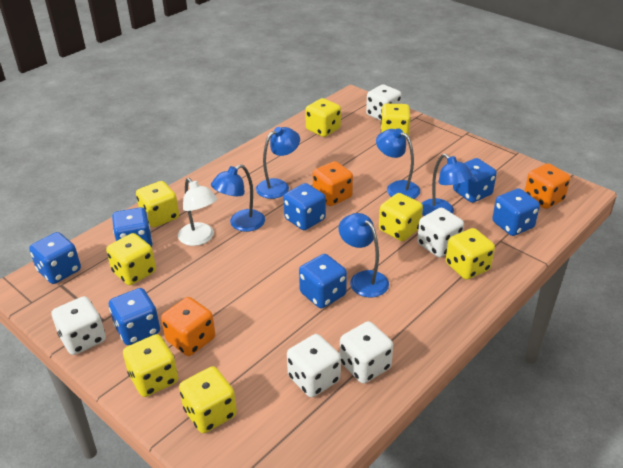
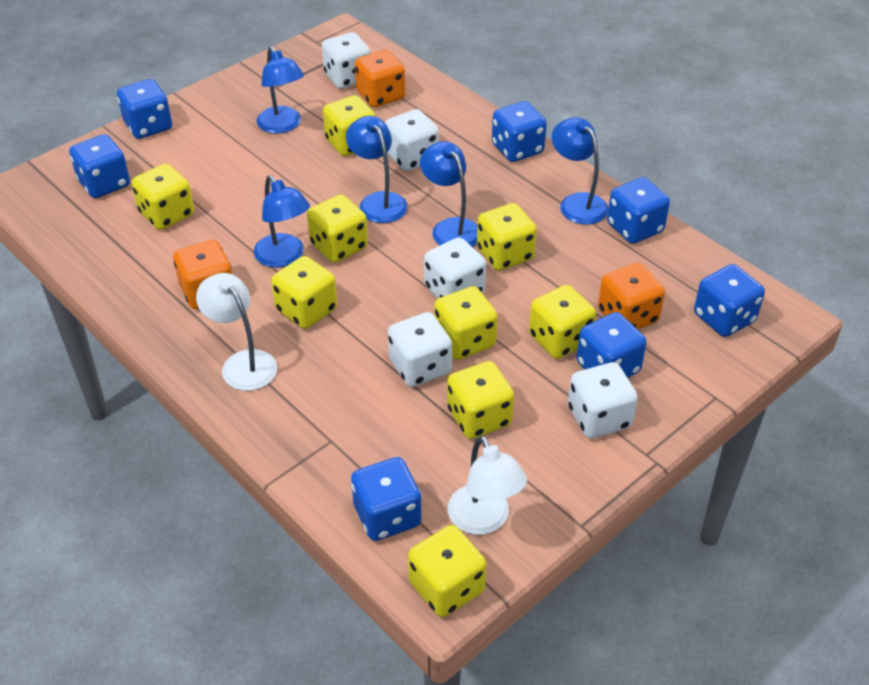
white lamp: 1 -> 2
yellow dice: 8 -> 9

